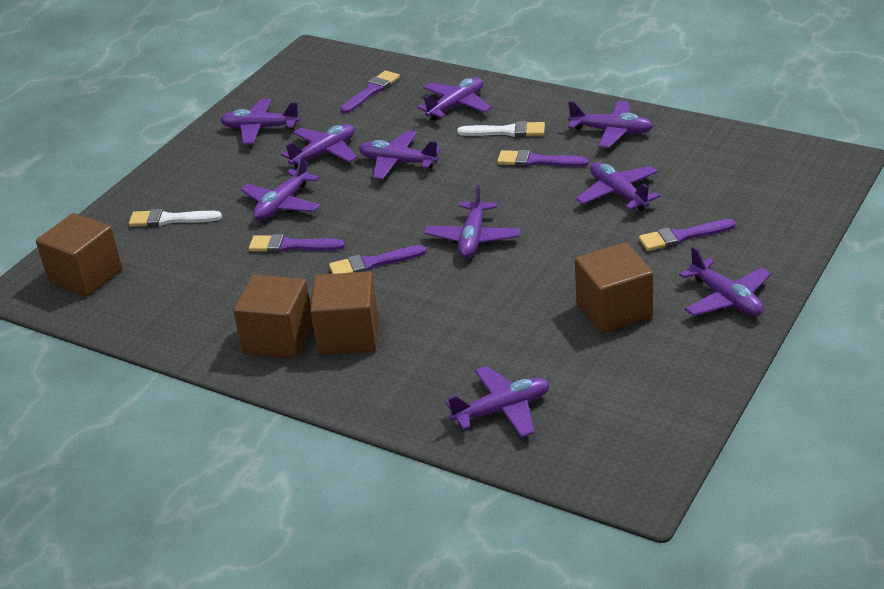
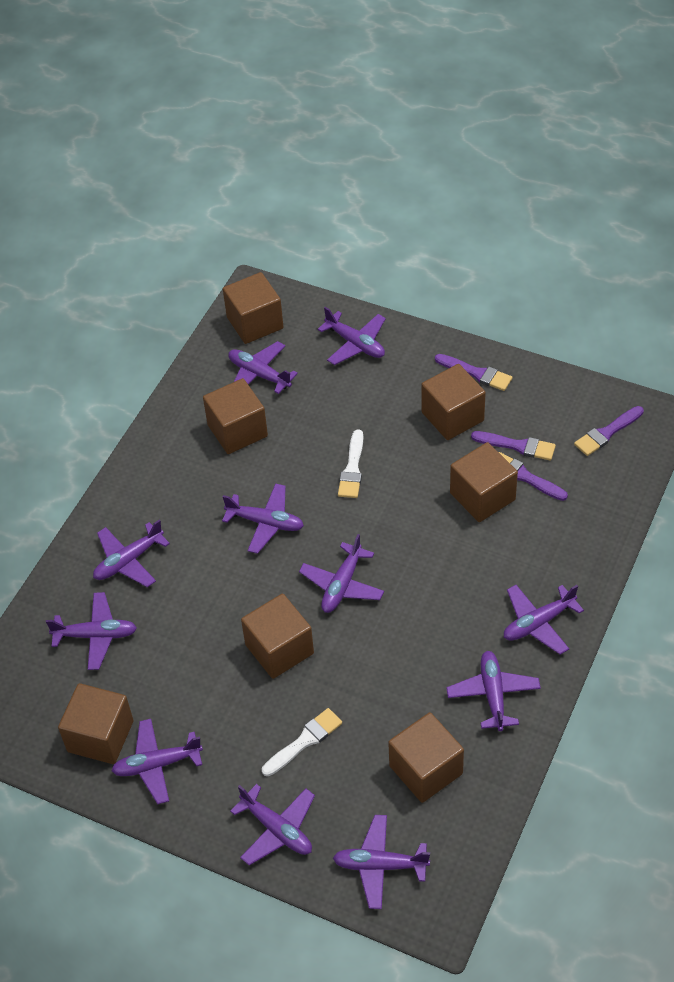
brown cube: 4 -> 7
purple brush: 5 -> 4
purple plane: 10 -> 11

